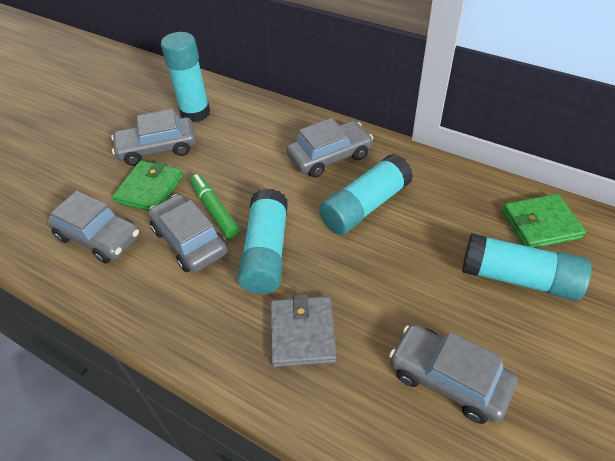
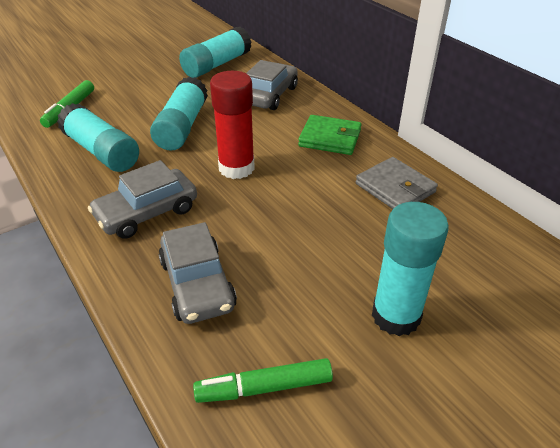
green marker: 1 -> 2
green wallet: 2 -> 1
grey car: 5 -> 3
red glue stick: 0 -> 1

